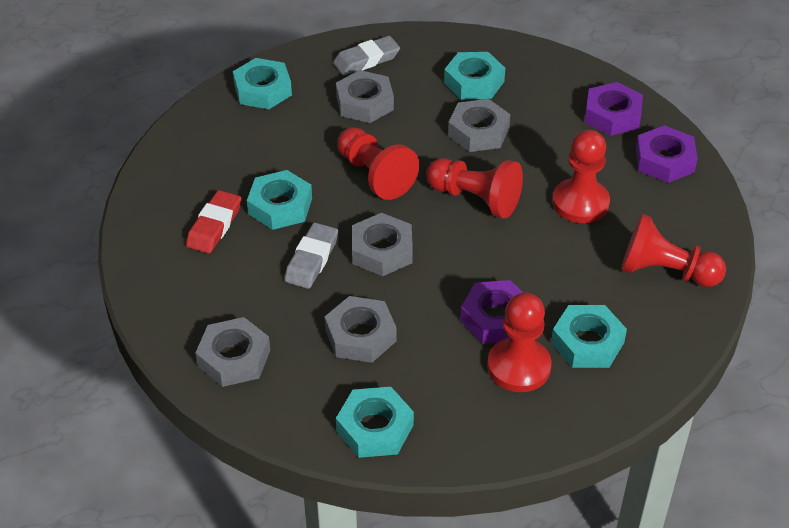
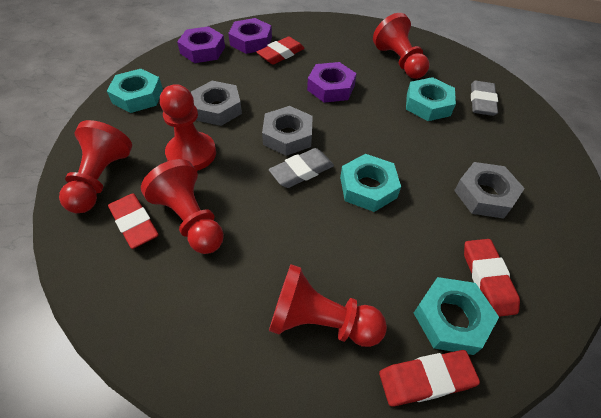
grey nut: 5 -> 3
red eraser: 1 -> 4
turquoise nut: 5 -> 4

